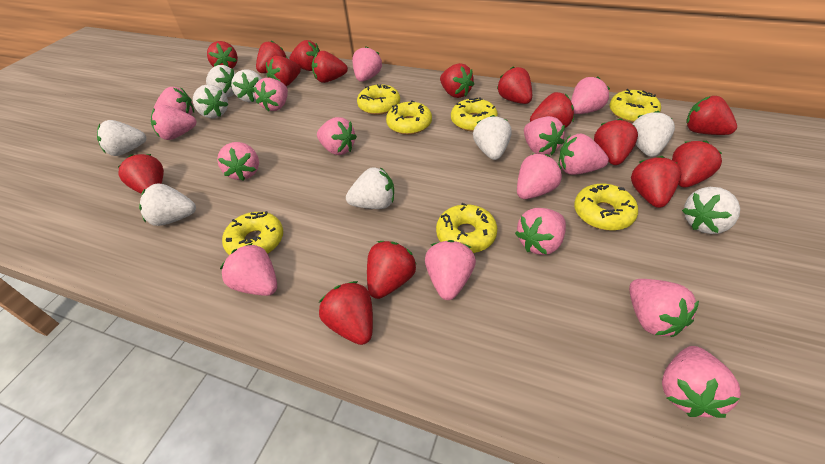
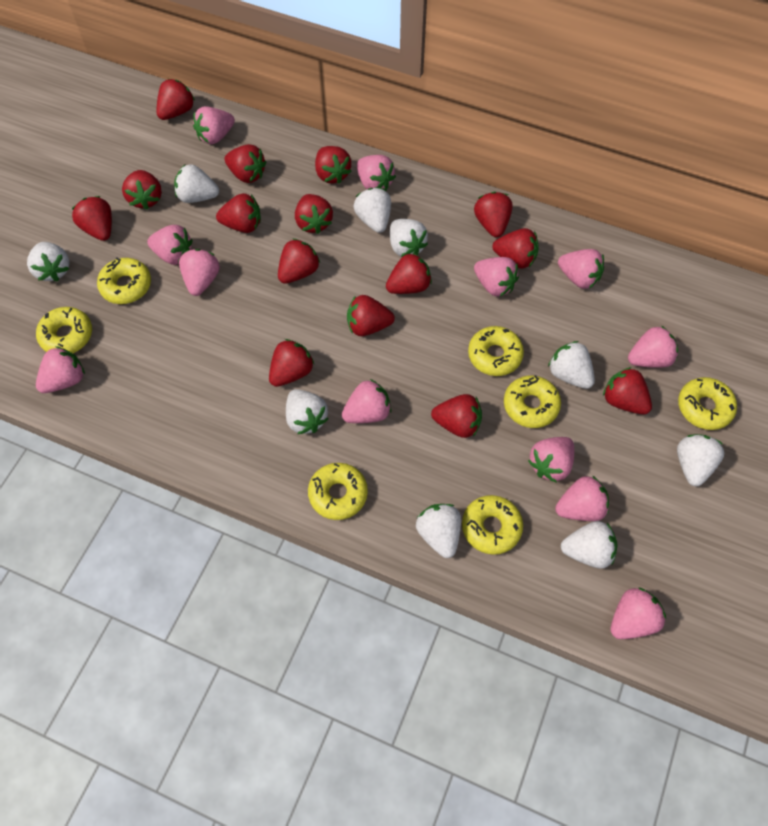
pink strawberry: 15 -> 12

